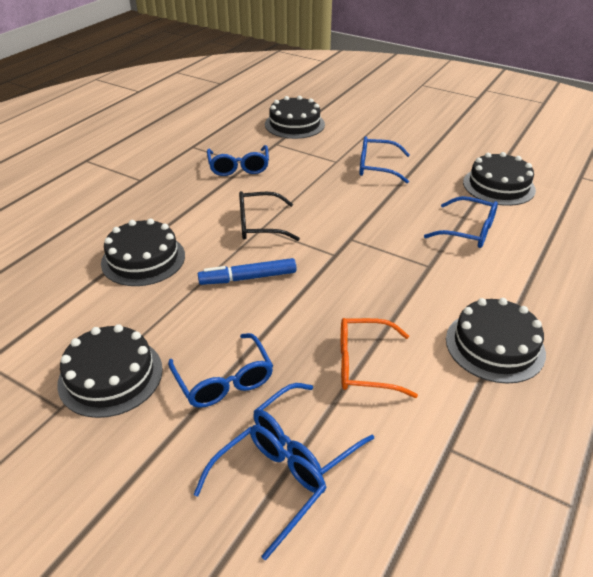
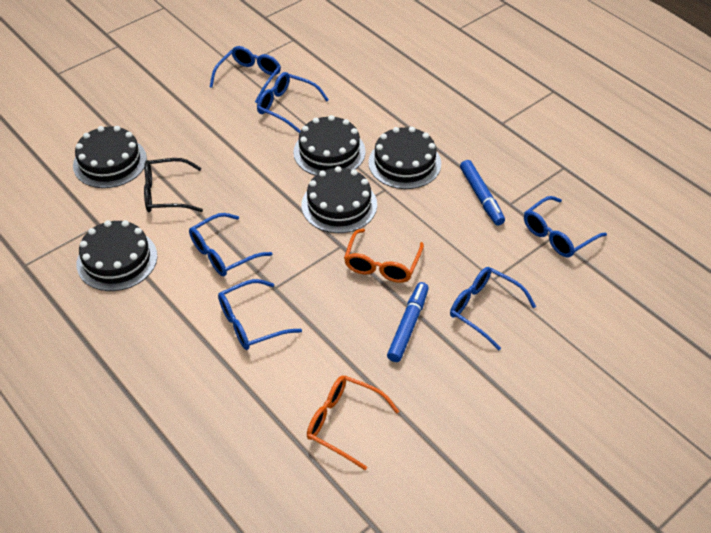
blue marker: 1 -> 2
orange glasses: 1 -> 2

